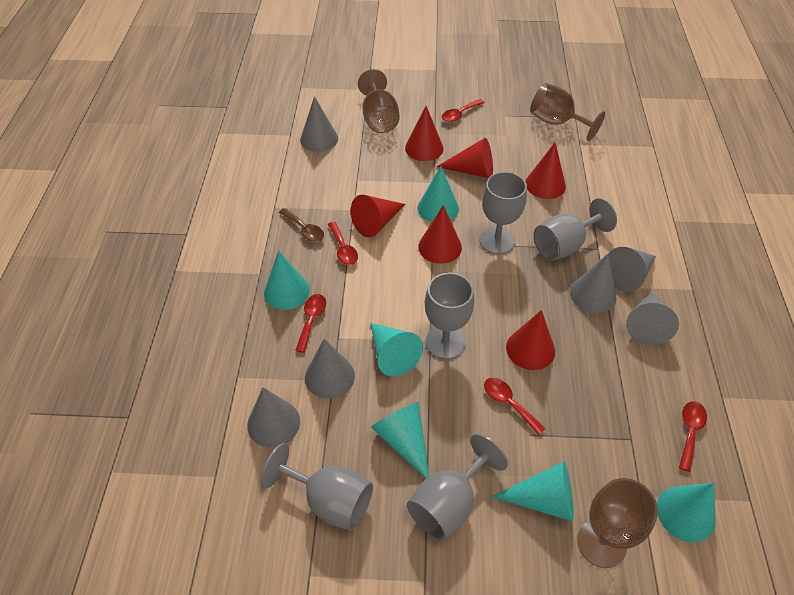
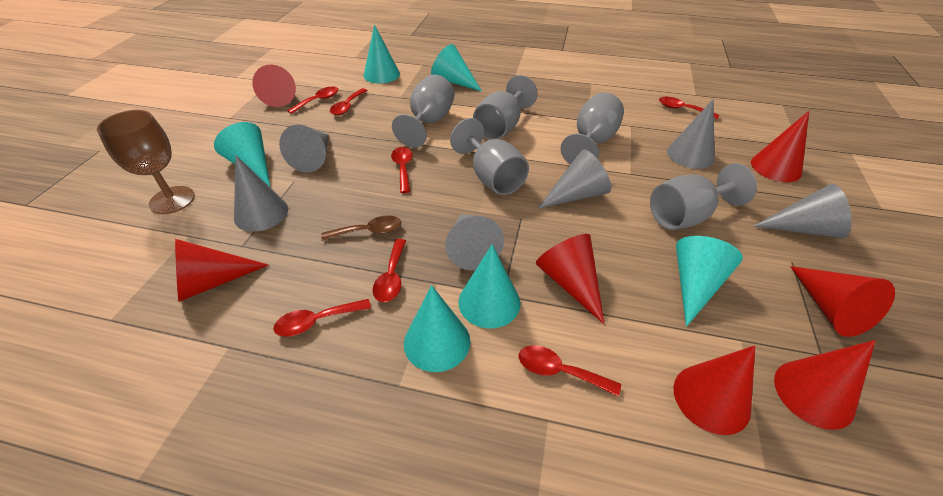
brown goblet: 3 -> 1
red cone: 6 -> 7
red spoon: 5 -> 7

